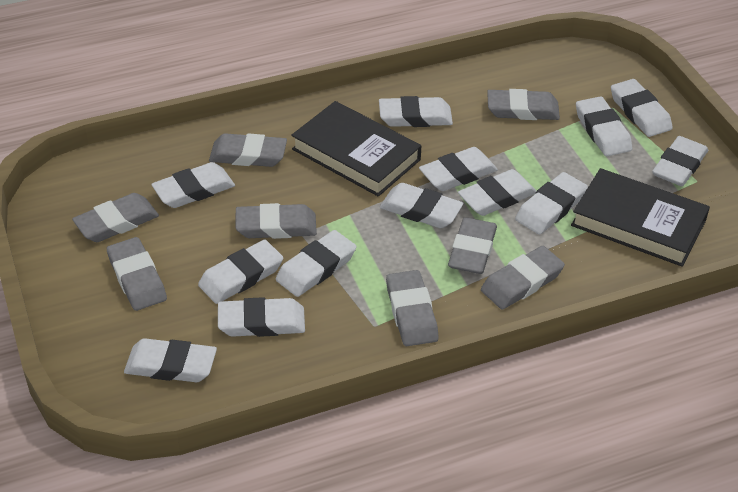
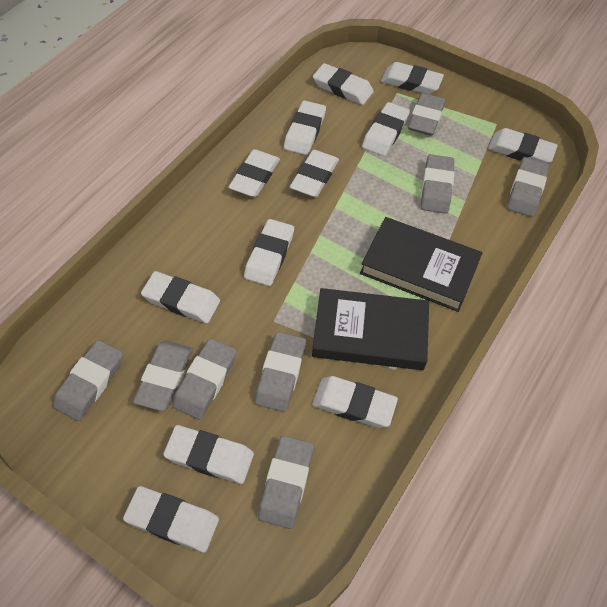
white eraser: 13 -> 12

